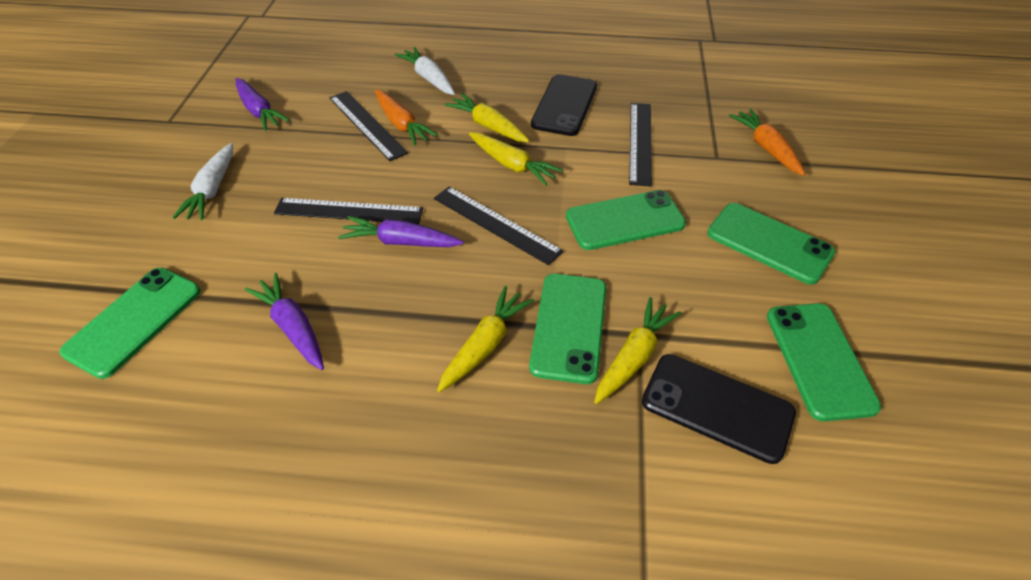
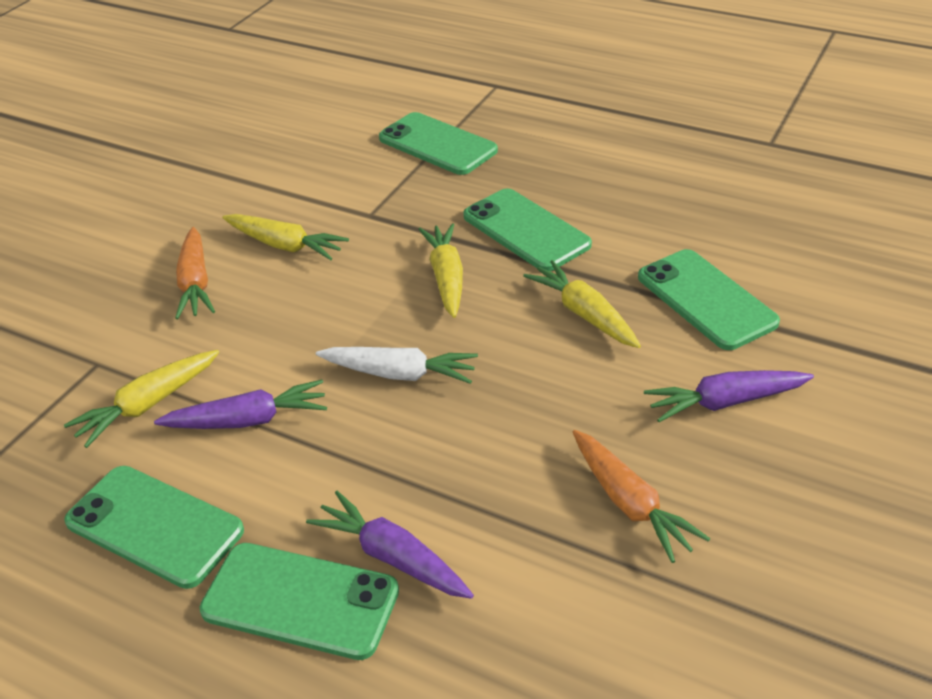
black phone: 2 -> 0
black ruler: 4 -> 0
white carrot: 2 -> 1

